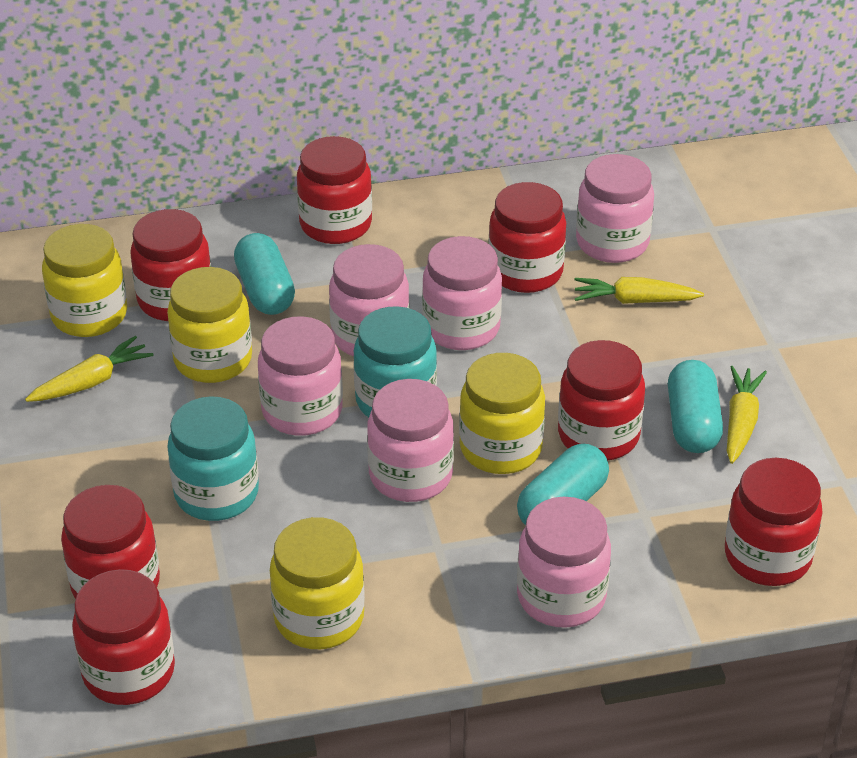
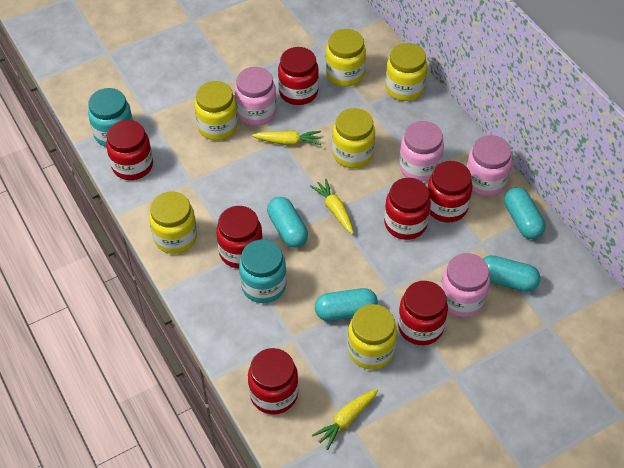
pink jar: 6 -> 4
turquoise capsule: 3 -> 4
yellow jar: 4 -> 6

